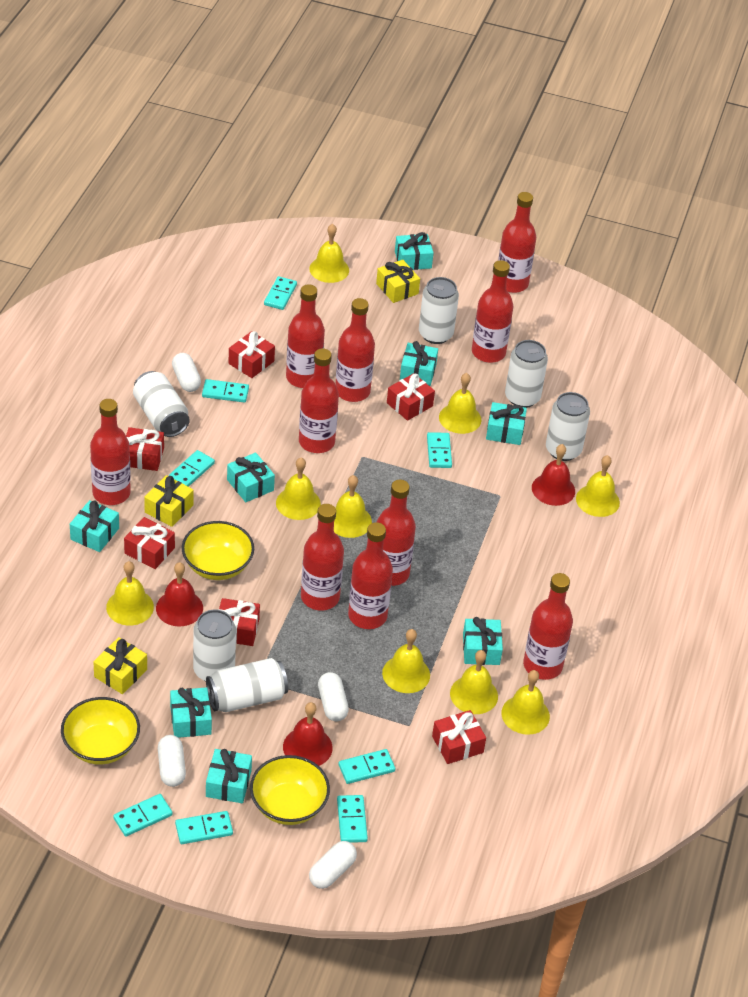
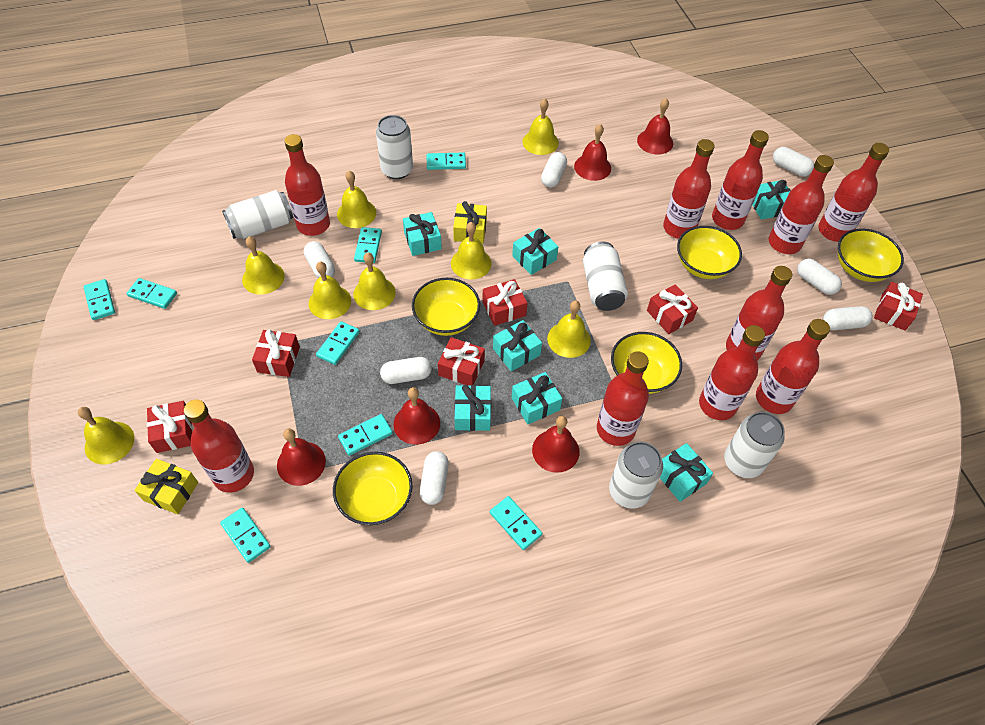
red bell: 3 -> 5
turquoise gift: 8 -> 7
white can: 6 -> 5
white capsule: 4 -> 7
yellow bell: 9 -> 8
yellow bowl: 3 -> 5
yellow gift: 3 -> 2

